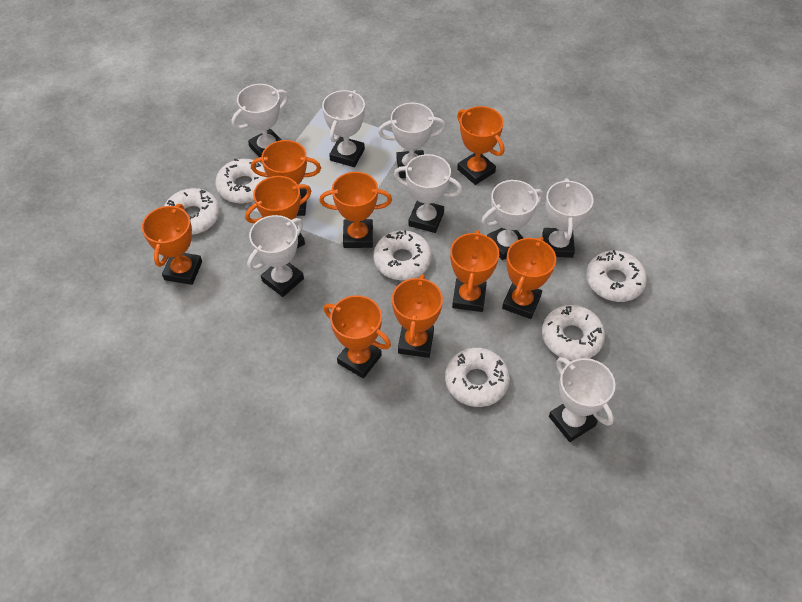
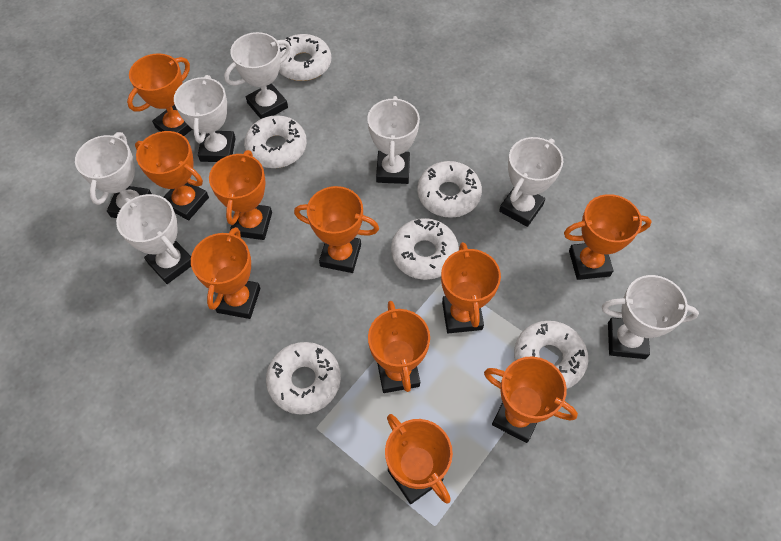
orange trophy: 9 -> 10
white trophy: 8 -> 7

